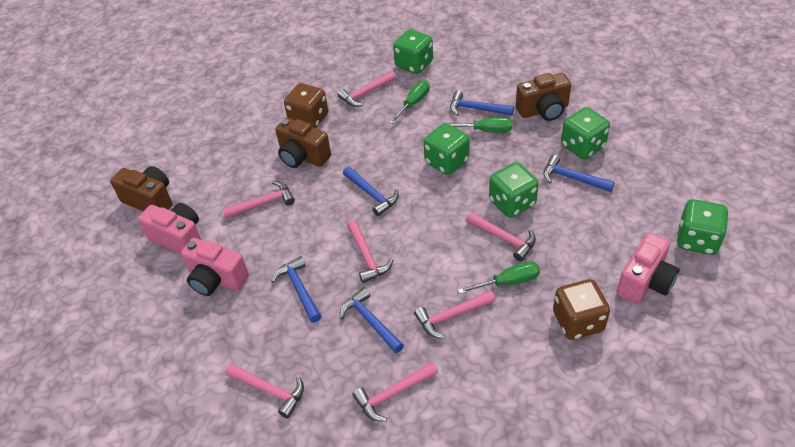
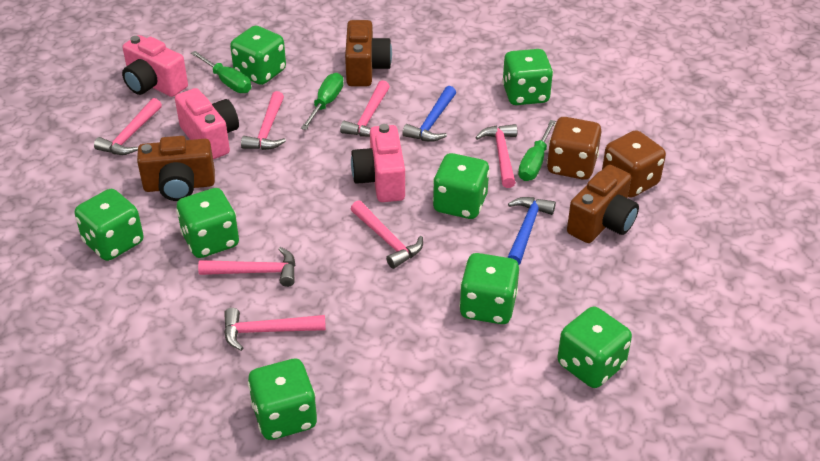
blue hammer: 5 -> 2
green dice: 5 -> 8

